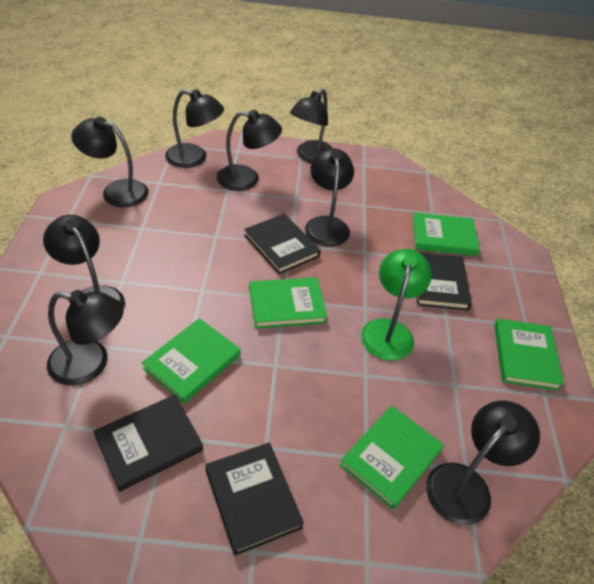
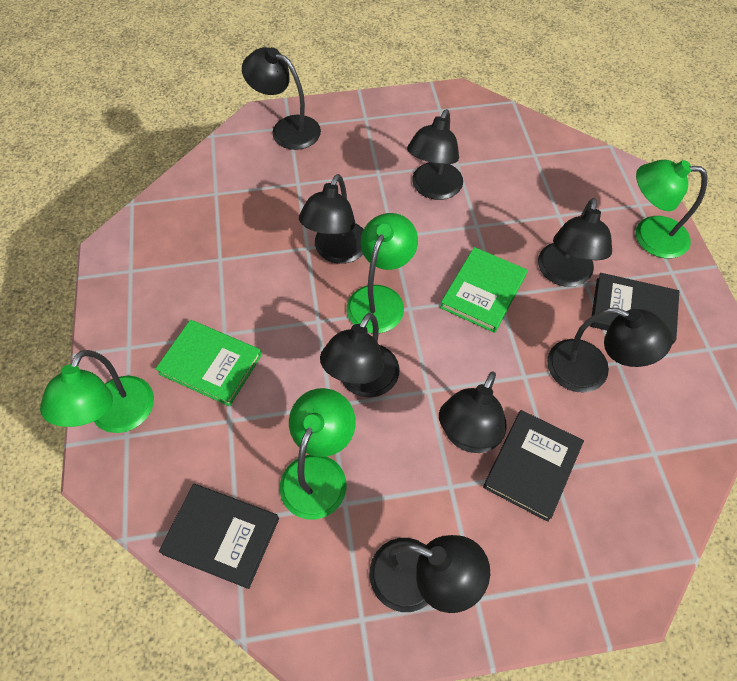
black book: 4 -> 3
green book: 5 -> 2
green lamp: 1 -> 4

